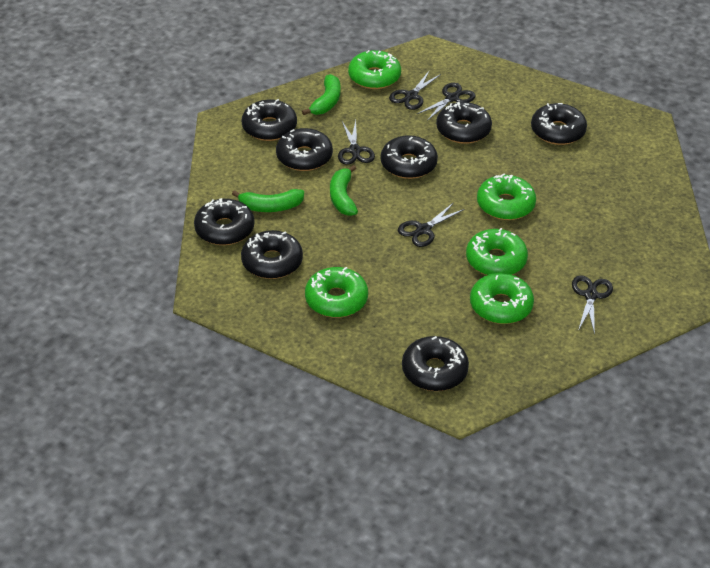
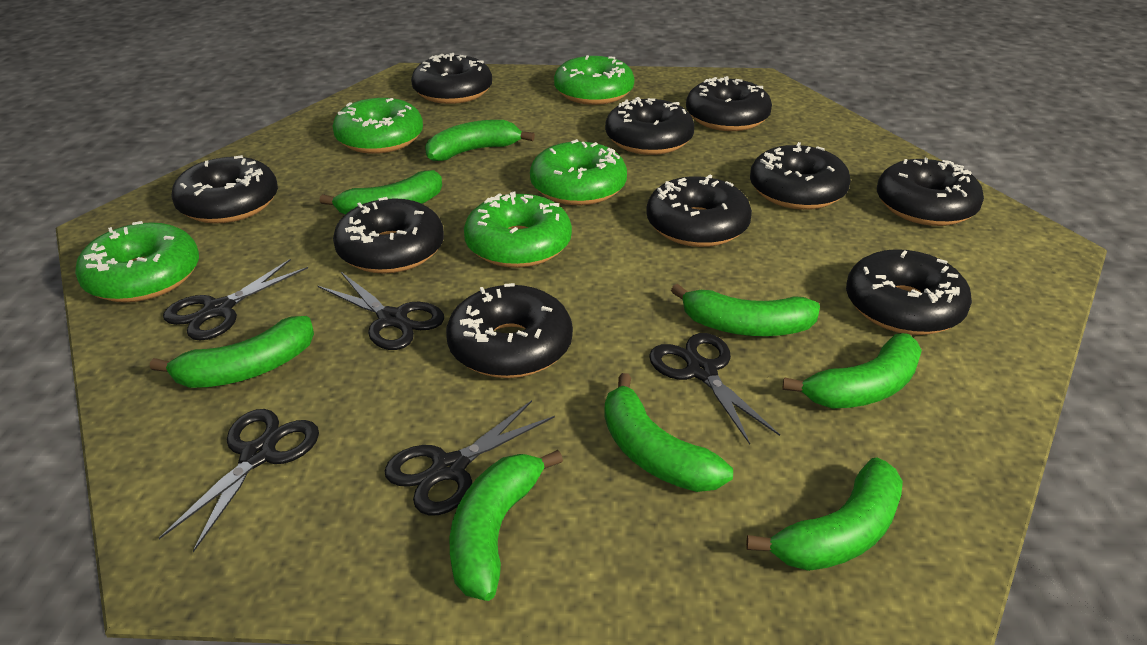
black donut: 8 -> 10
green banana: 3 -> 8

